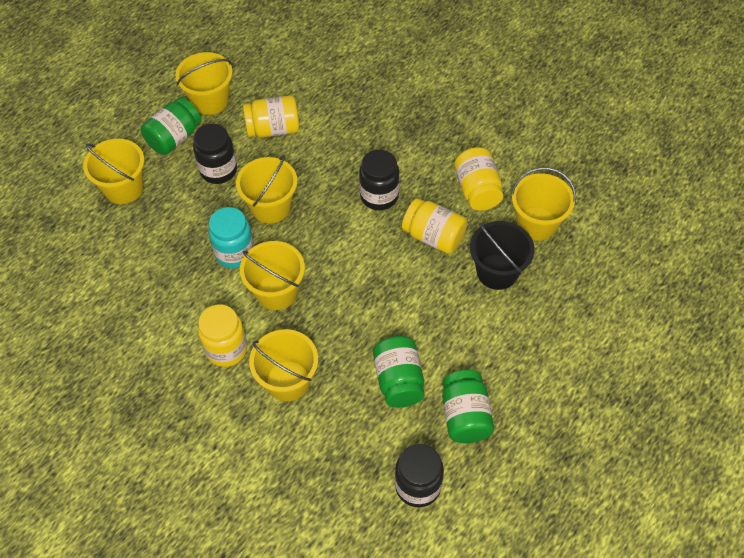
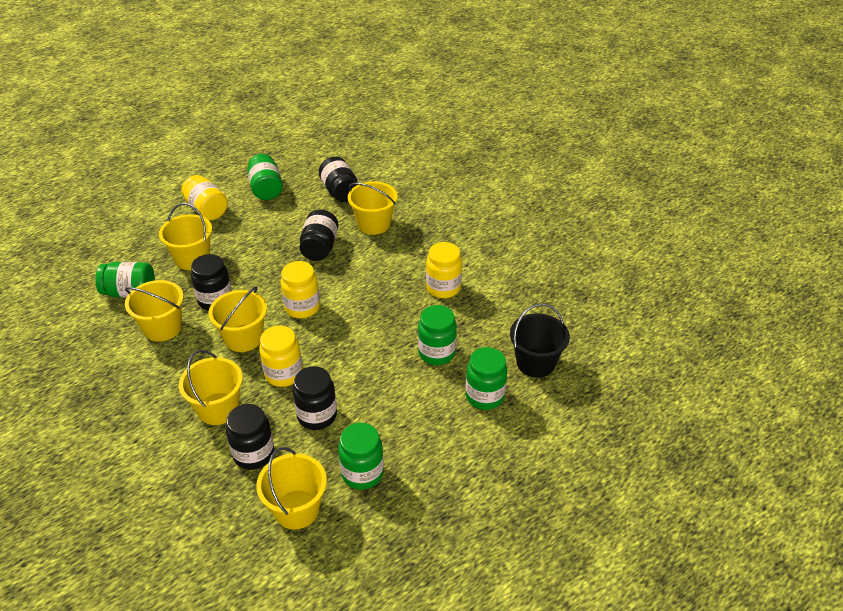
black jar: 3 -> 5
green jar: 3 -> 5
turquoise jar: 1 -> 0

